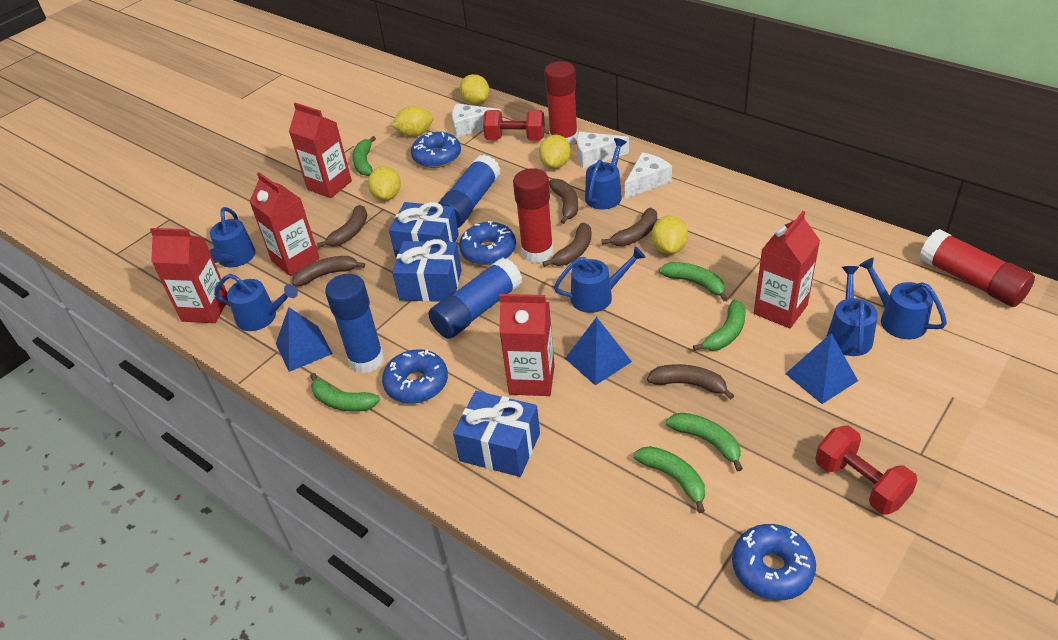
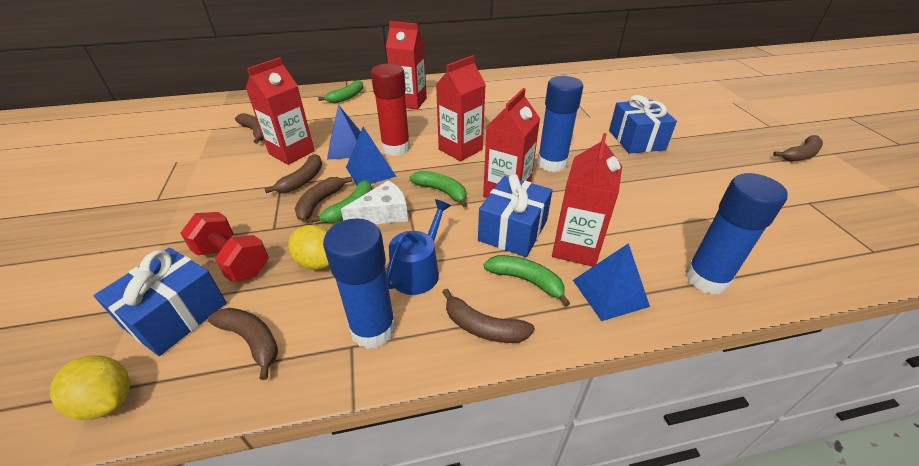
blue donut: 4 -> 0
blue watering can: 6 -> 1
green banana: 6 -> 4
red dumbbell: 2 -> 1
red glue stick: 3 -> 1
white cheese: 3 -> 1
yellow lemon: 5 -> 2

